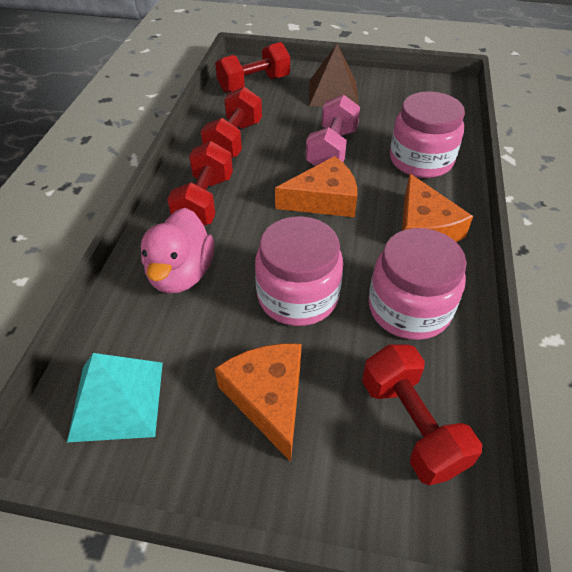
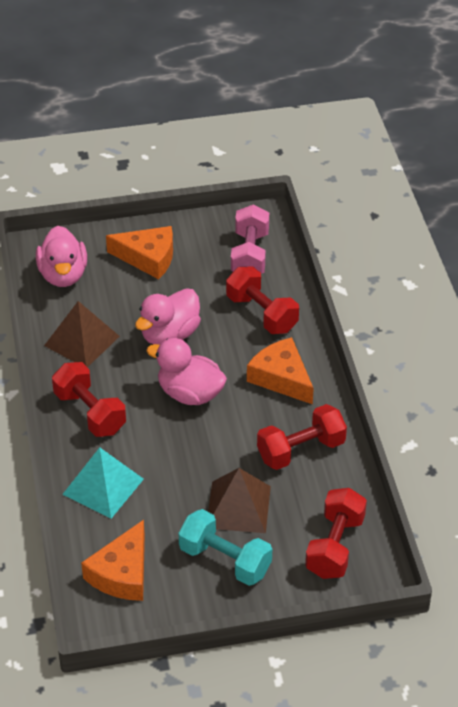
brown pyramid: 1 -> 2
pink duck: 1 -> 3
pink jar: 3 -> 0
turquoise dumbbell: 0 -> 1

